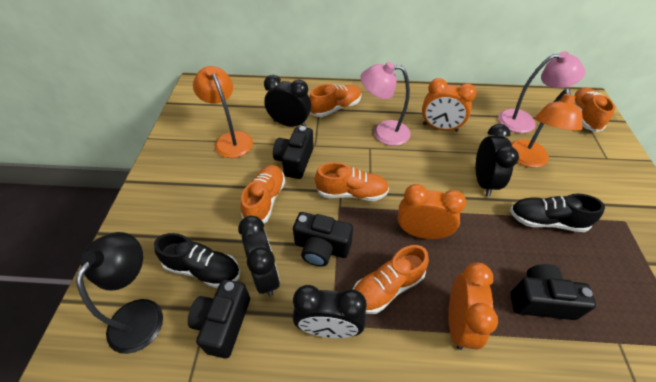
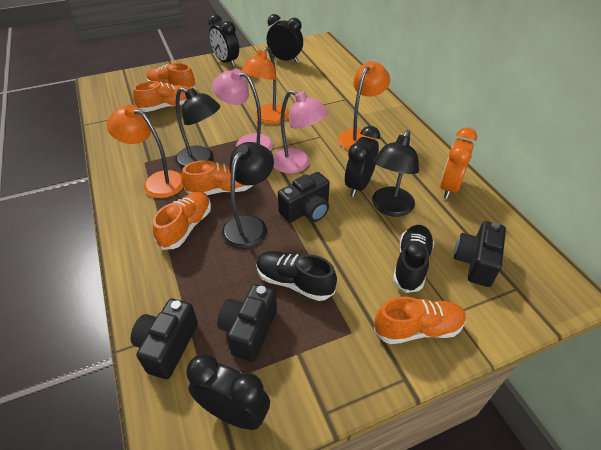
black lamp: 1 -> 3
orange clock: 3 -> 1
orange lamp: 2 -> 3

